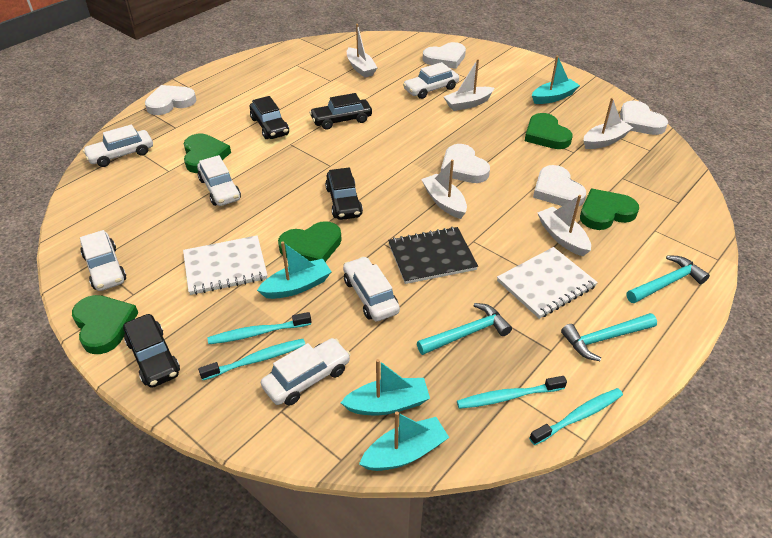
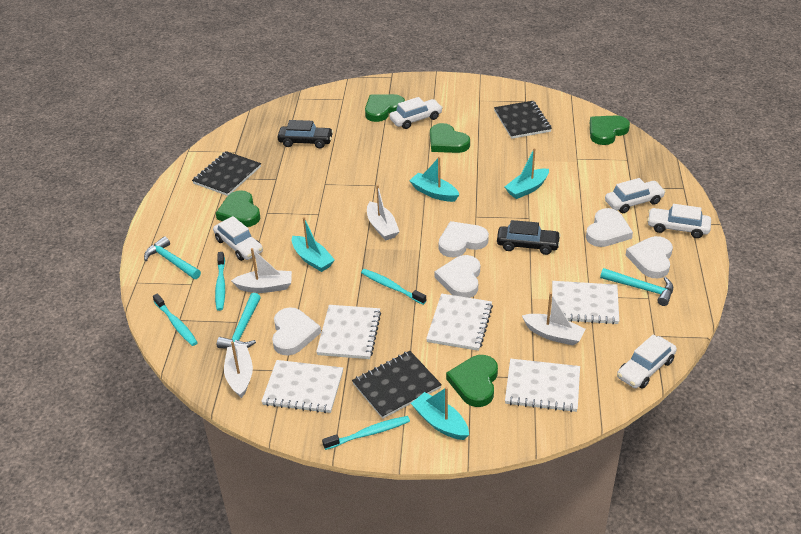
black car: 4 -> 2
black notebook: 1 -> 3
white boat: 5 -> 4
white car: 6 -> 5
white notebook: 2 -> 5

